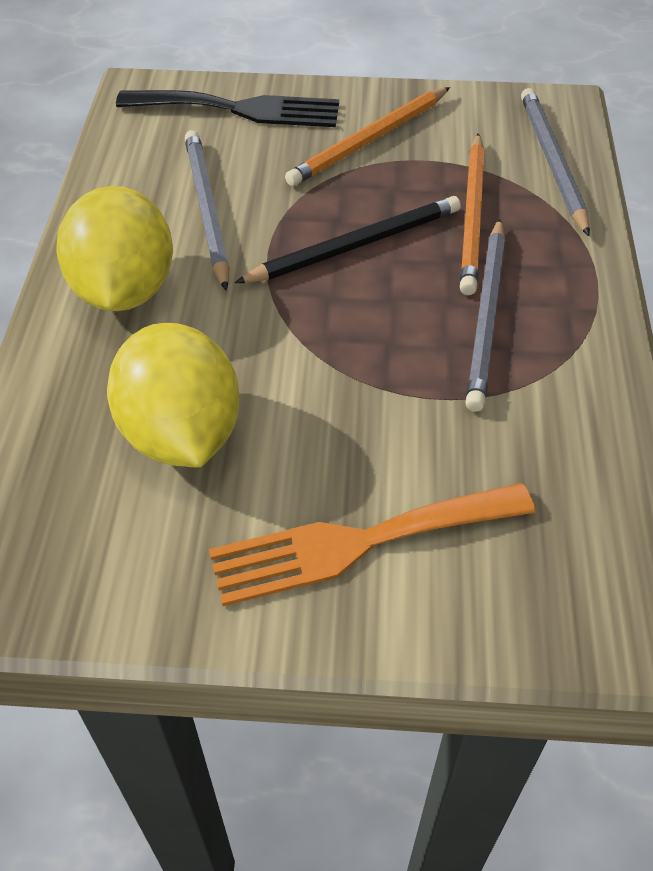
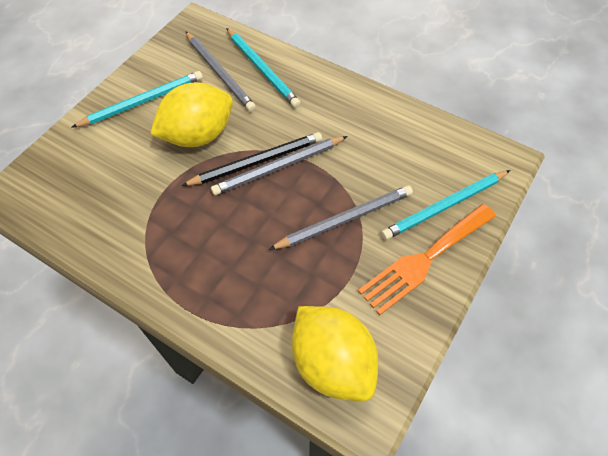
black fork: 1 -> 0
orange pencil: 2 -> 0
turquoise pencil: 0 -> 3

